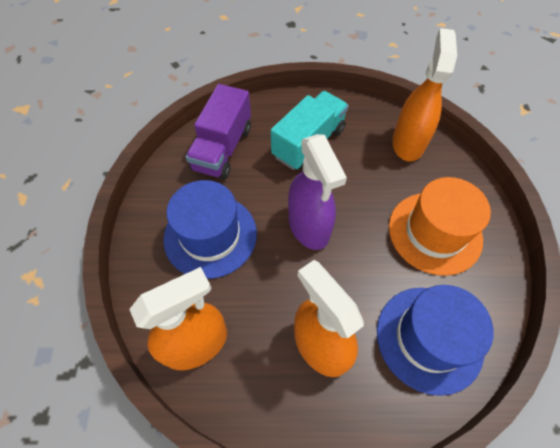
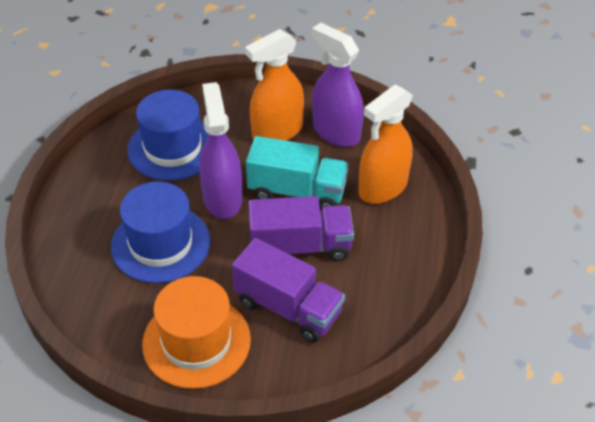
orange spray bottle: 3 -> 2
purple spray bottle: 1 -> 2
purple truck: 1 -> 2

